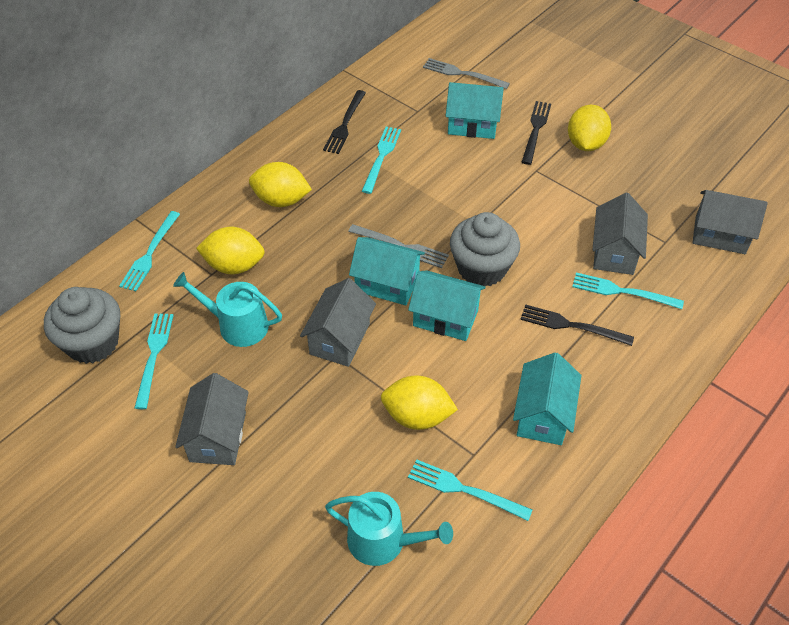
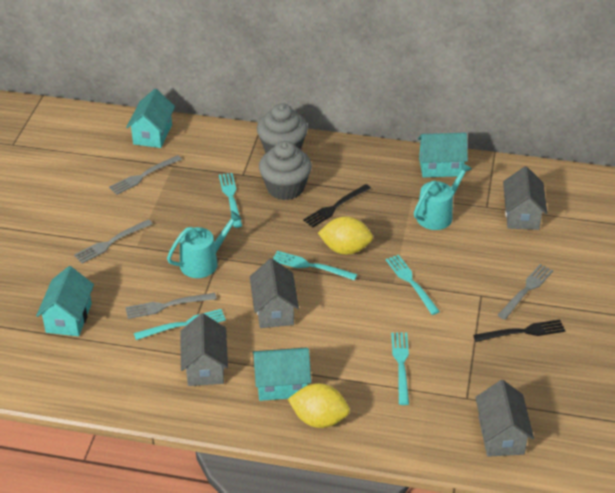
black fork: 3 -> 2
grey fork: 2 -> 4
yellow lemon: 4 -> 2

